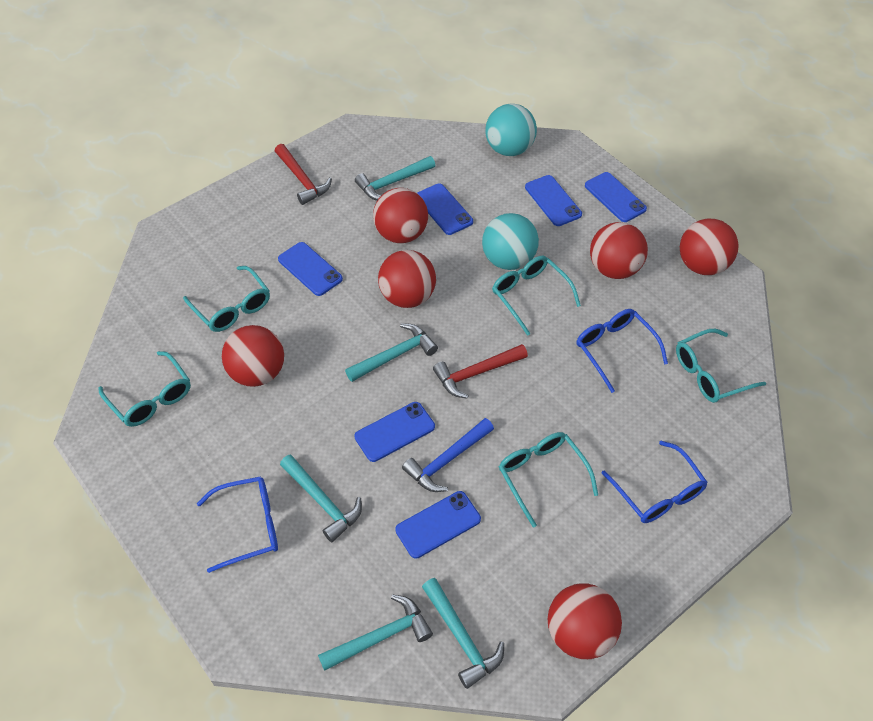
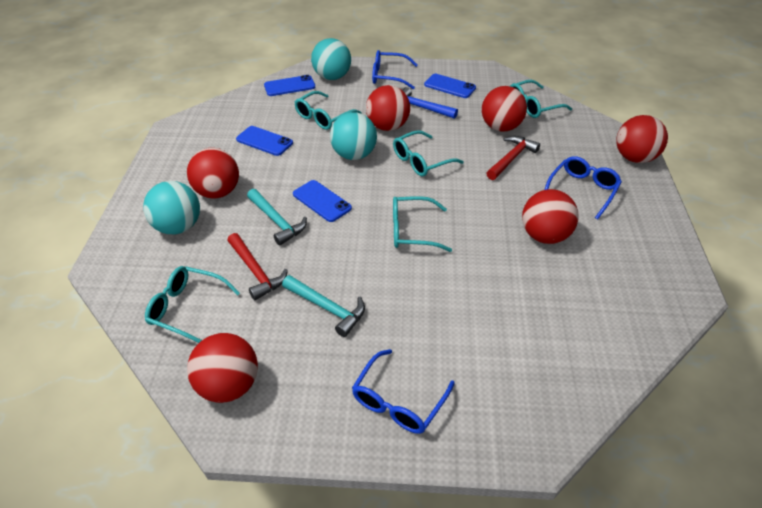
blue phone: 6 -> 4
turquoise ball: 2 -> 3
turquoise hammer: 5 -> 2

